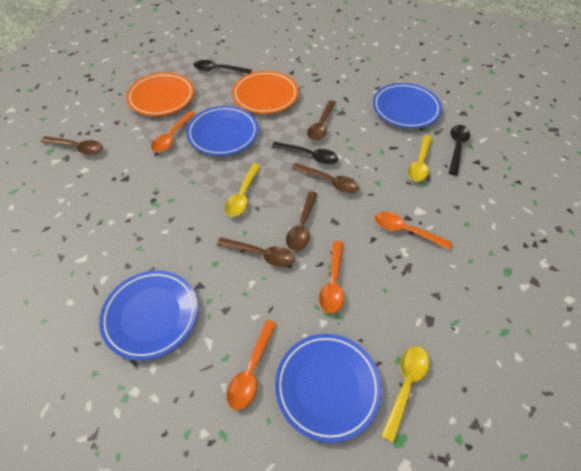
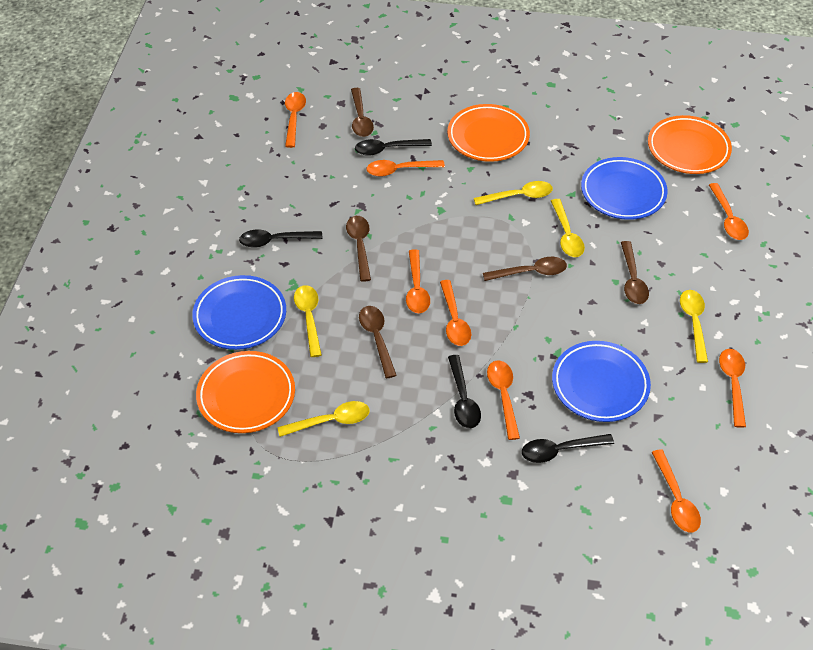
black spoon: 3 -> 4
blue plate: 4 -> 3
orange plate: 2 -> 3
orange spoon: 4 -> 8
yellow spoon: 3 -> 5

